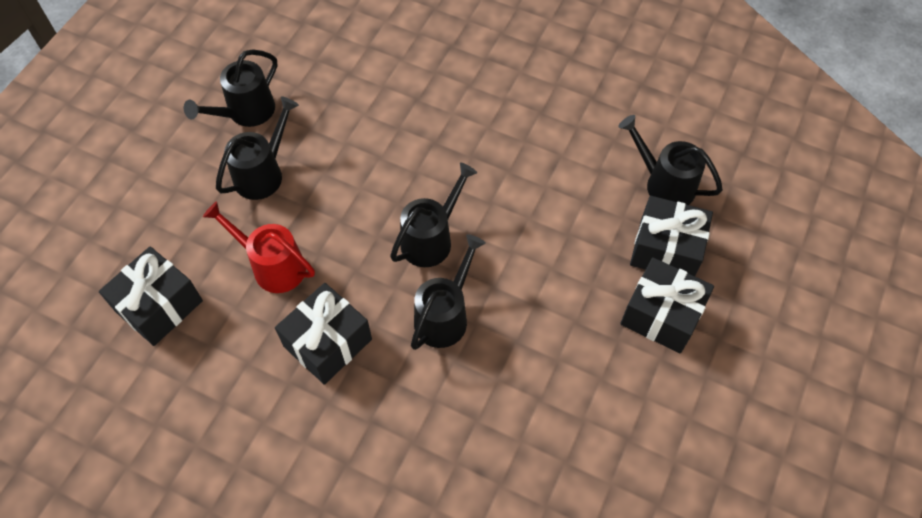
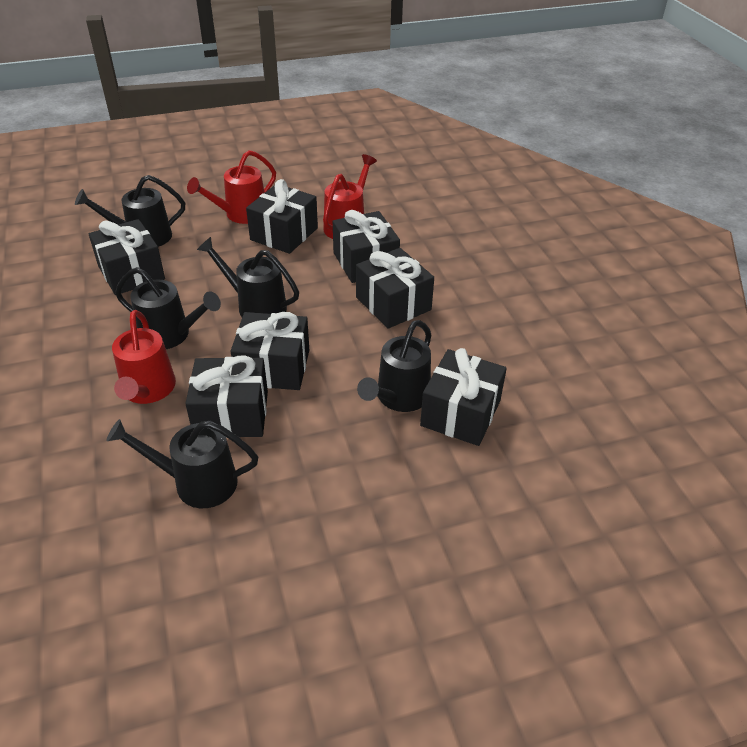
black gift: 4 -> 7
red watering can: 1 -> 3

